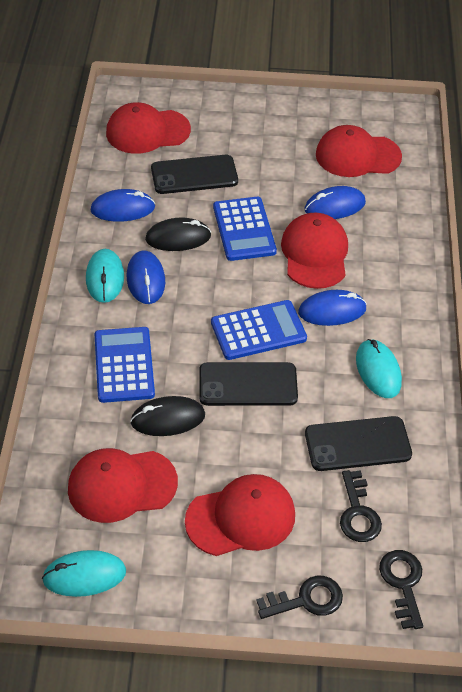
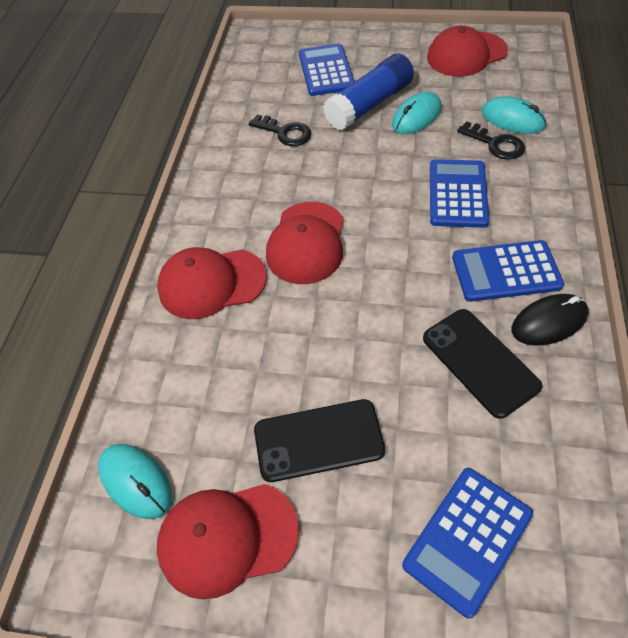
black key: 3 -> 2
black mouse: 2 -> 1
black phone: 3 -> 2
blue calculator: 3 -> 4
blue glue stick: 0 -> 1
blue mouse: 4 -> 0
red cap: 5 -> 4

